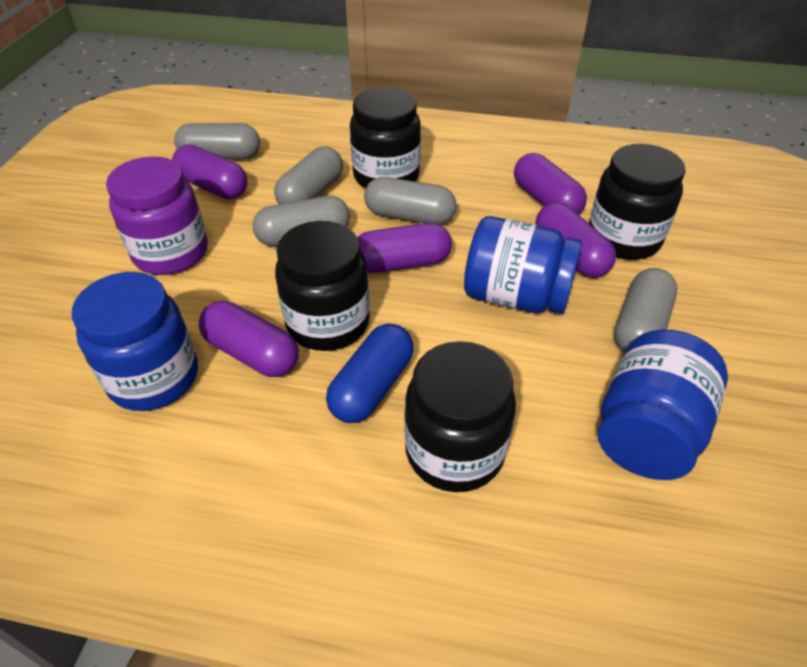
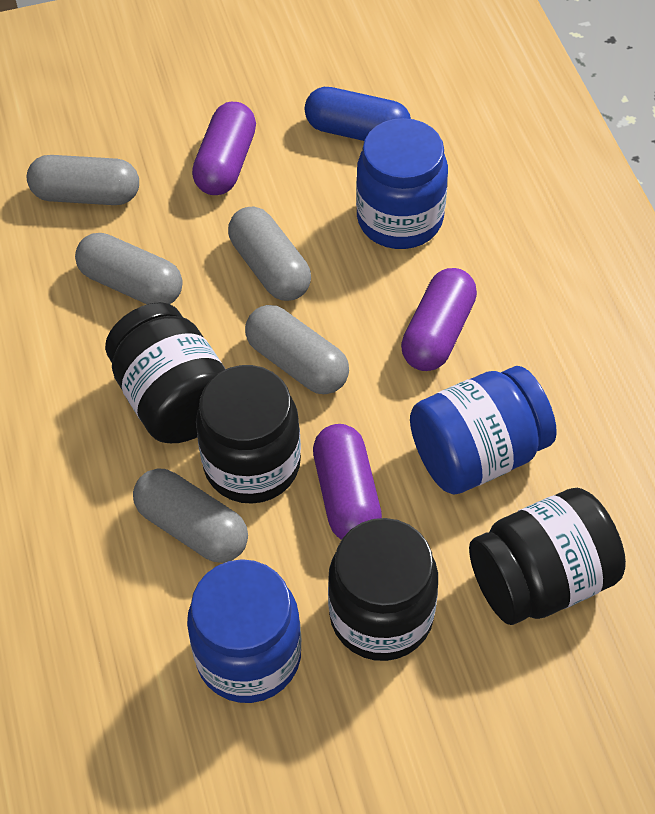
purple capsule: 5 -> 3
purple jar: 1 -> 0

